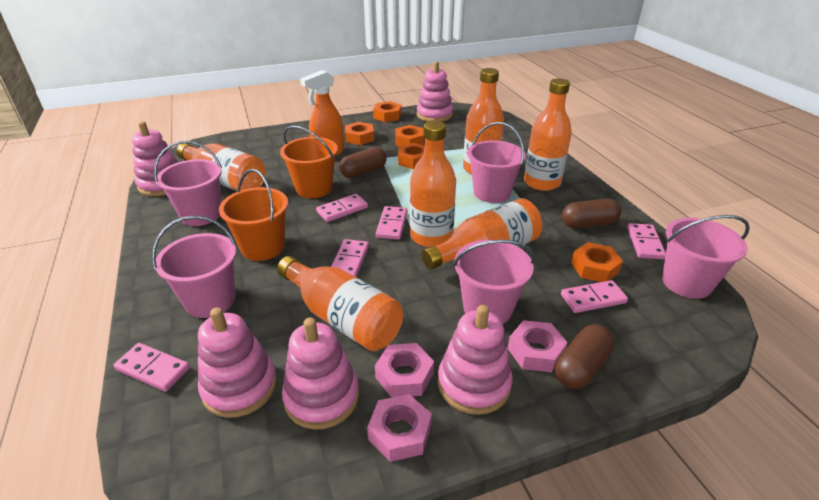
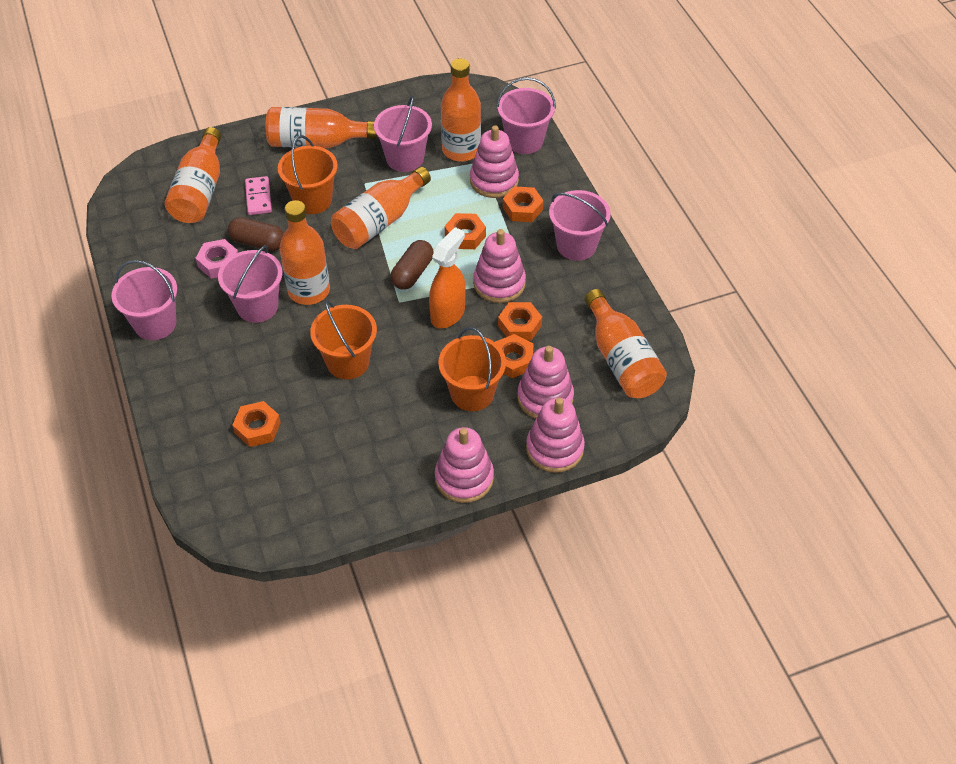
brown capsule: 3 -> 2
orange bucket: 2 -> 3
pink domino: 6 -> 1
pink nut: 3 -> 1

